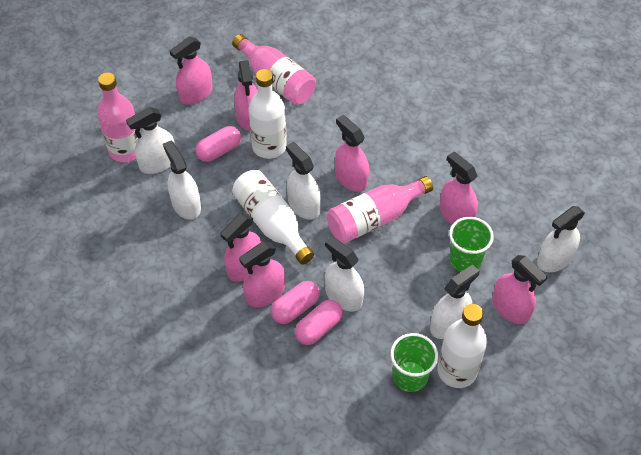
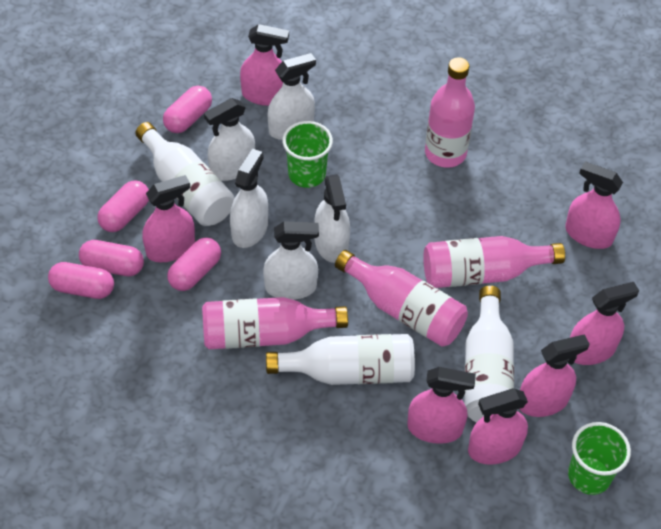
pink bottle: 3 -> 4
pink capsule: 3 -> 5
white spray bottle: 6 -> 5

